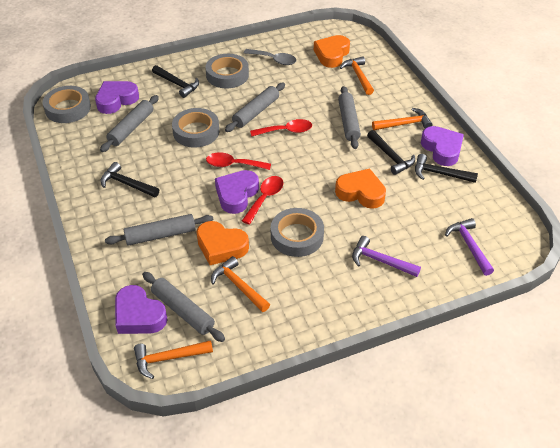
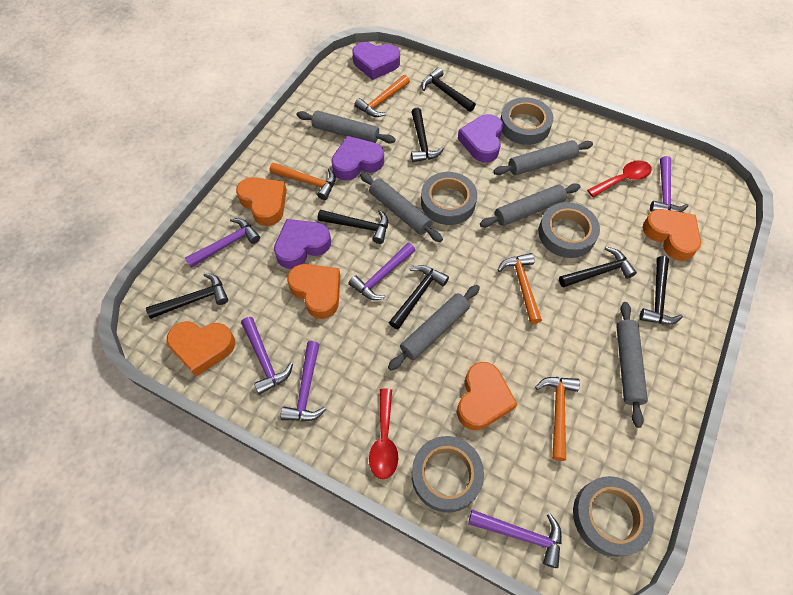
black hammer: 4 -> 7
grey rolling pin: 5 -> 6
grey spoon: 1 -> 0
grey tape: 4 -> 5
orange heart: 3 -> 5
purple hammer: 2 -> 6
red spoon: 3 -> 2

